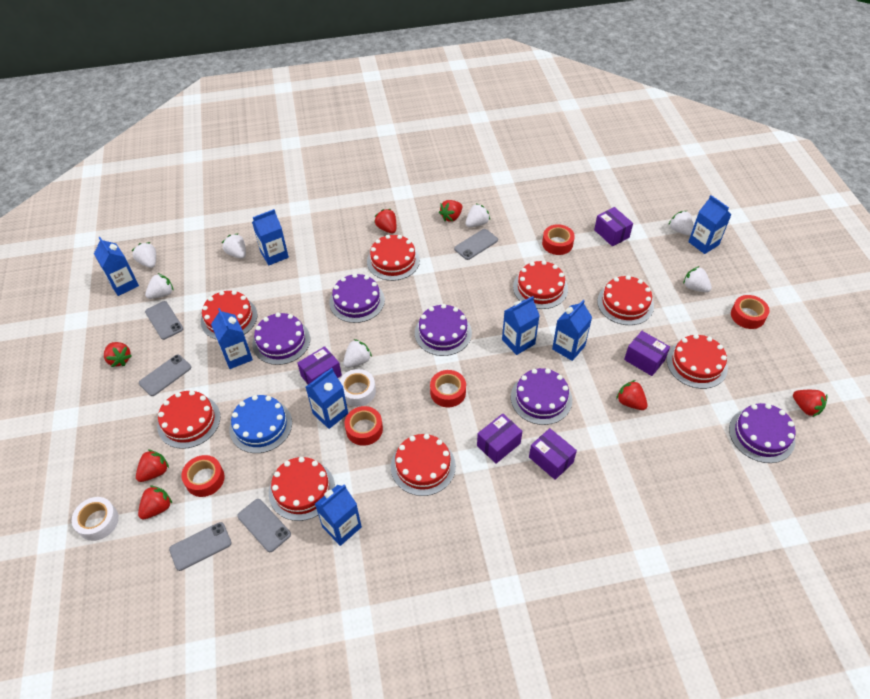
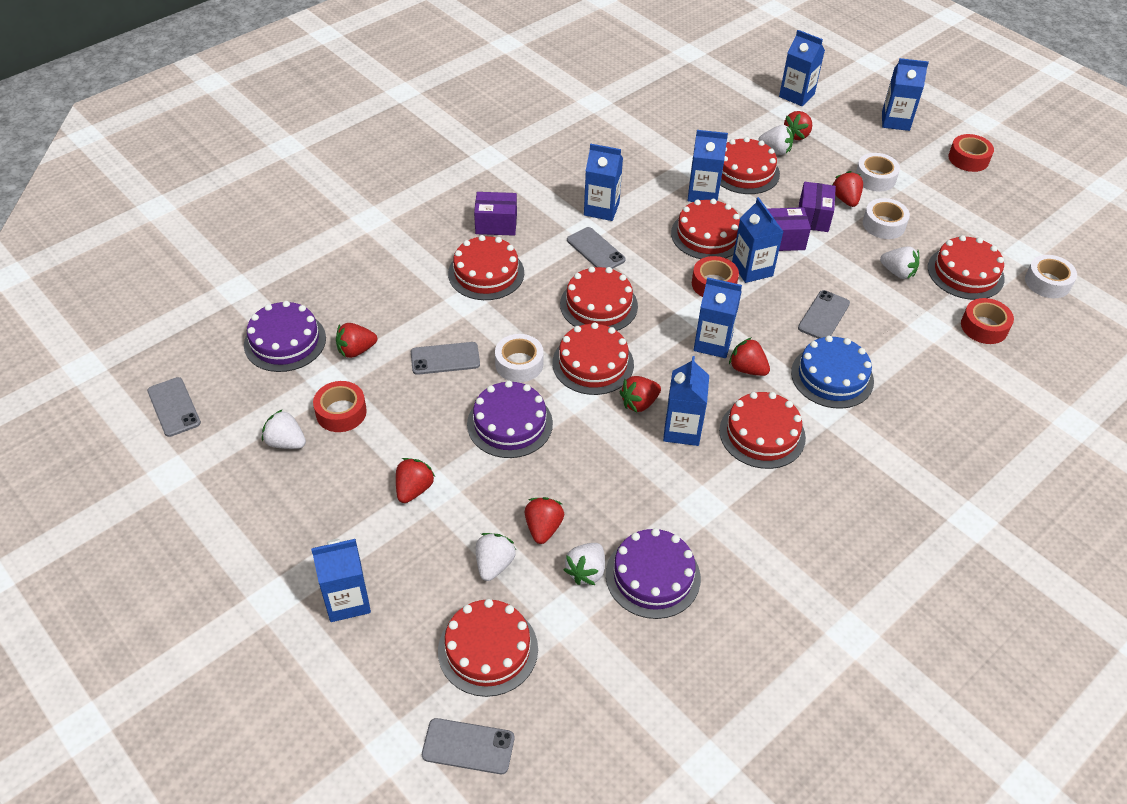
purple box: 5 -> 3
purple cake: 5 -> 3
red tape: 5 -> 4
white strawberry: 7 -> 5
white tape: 2 -> 4

